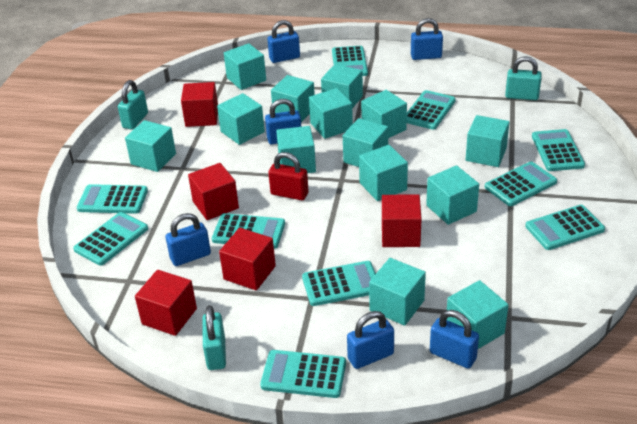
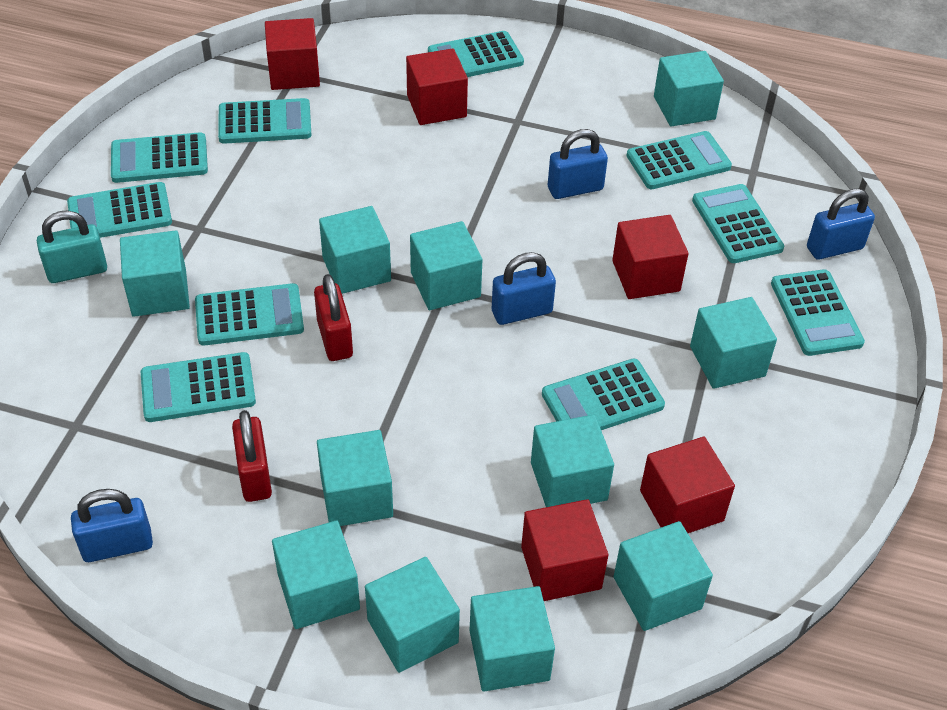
blue padlock: 6 -> 4
red padlock: 1 -> 2
turquoise cube: 14 -> 11
turquoise padlock: 3 -> 1

